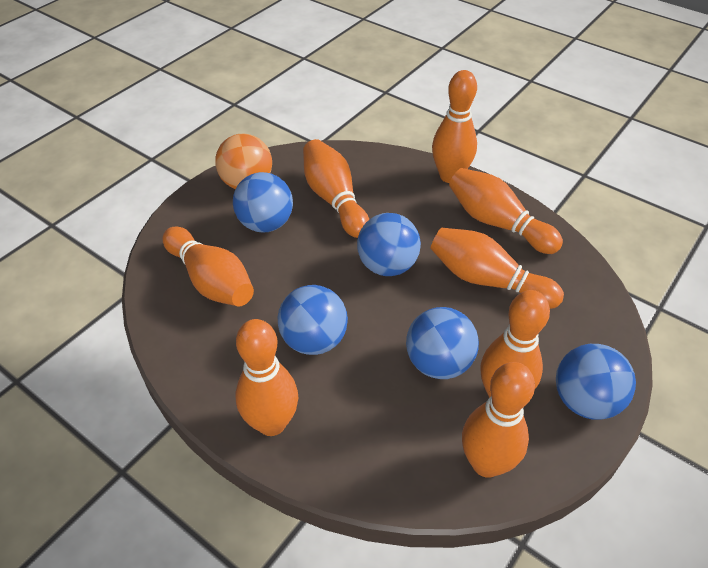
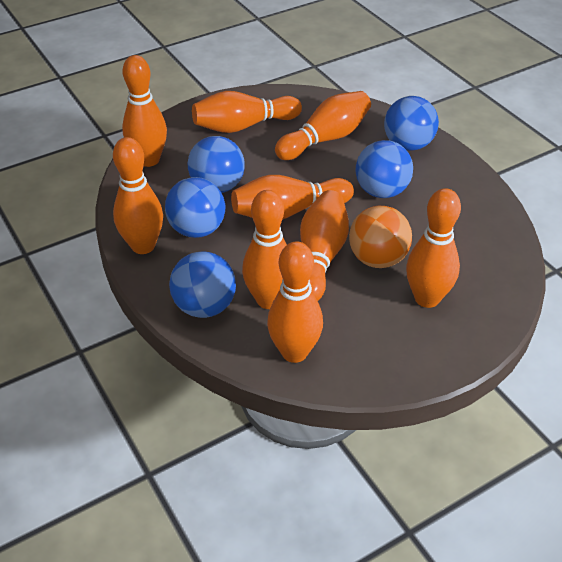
orange bowling pin: 8 -> 9

